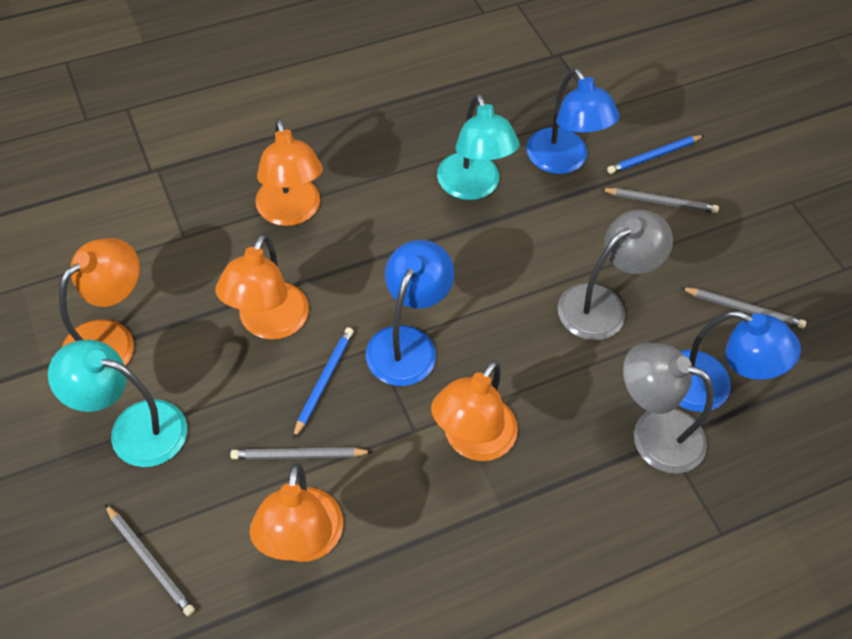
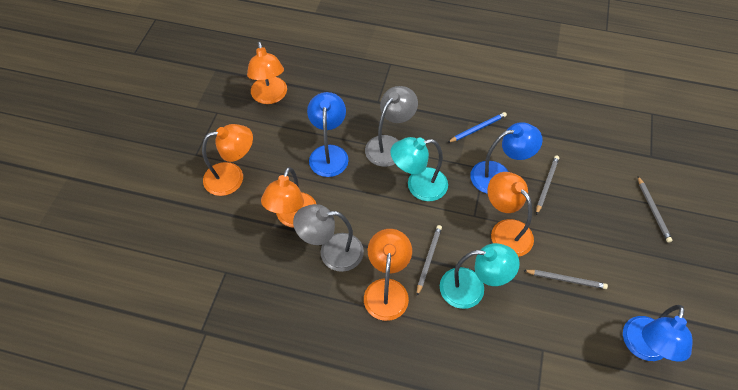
blue pencil: 2 -> 1

